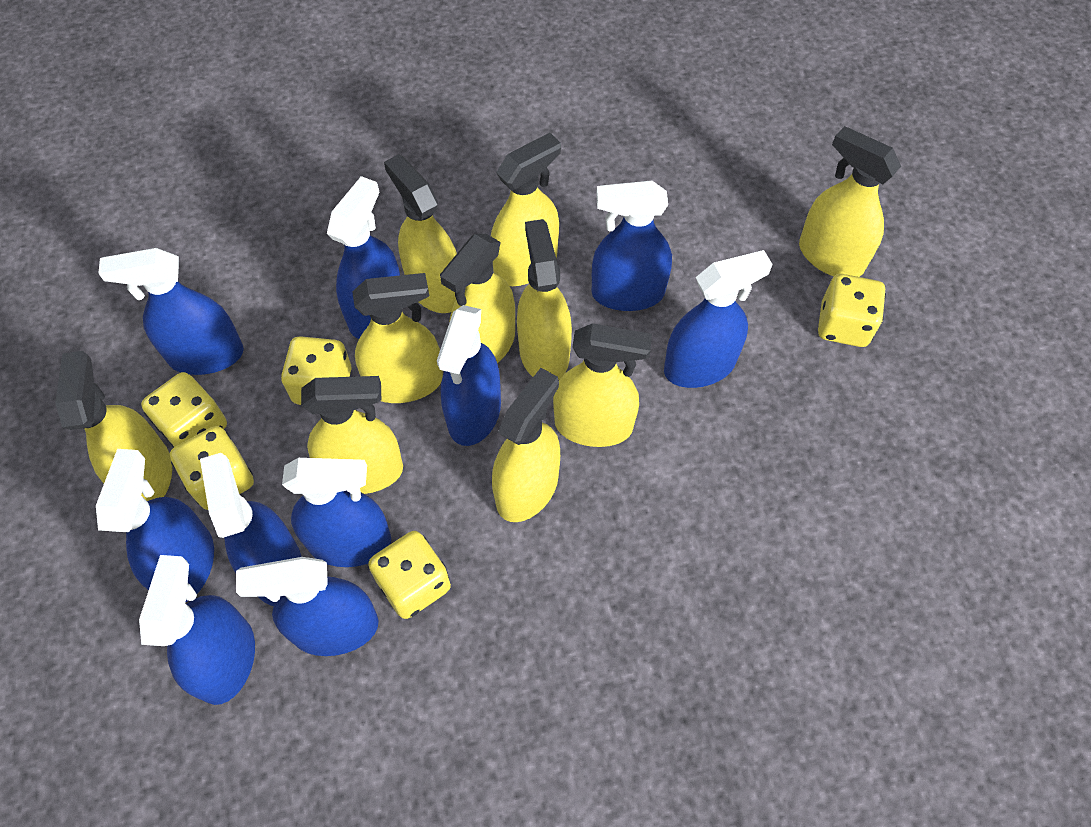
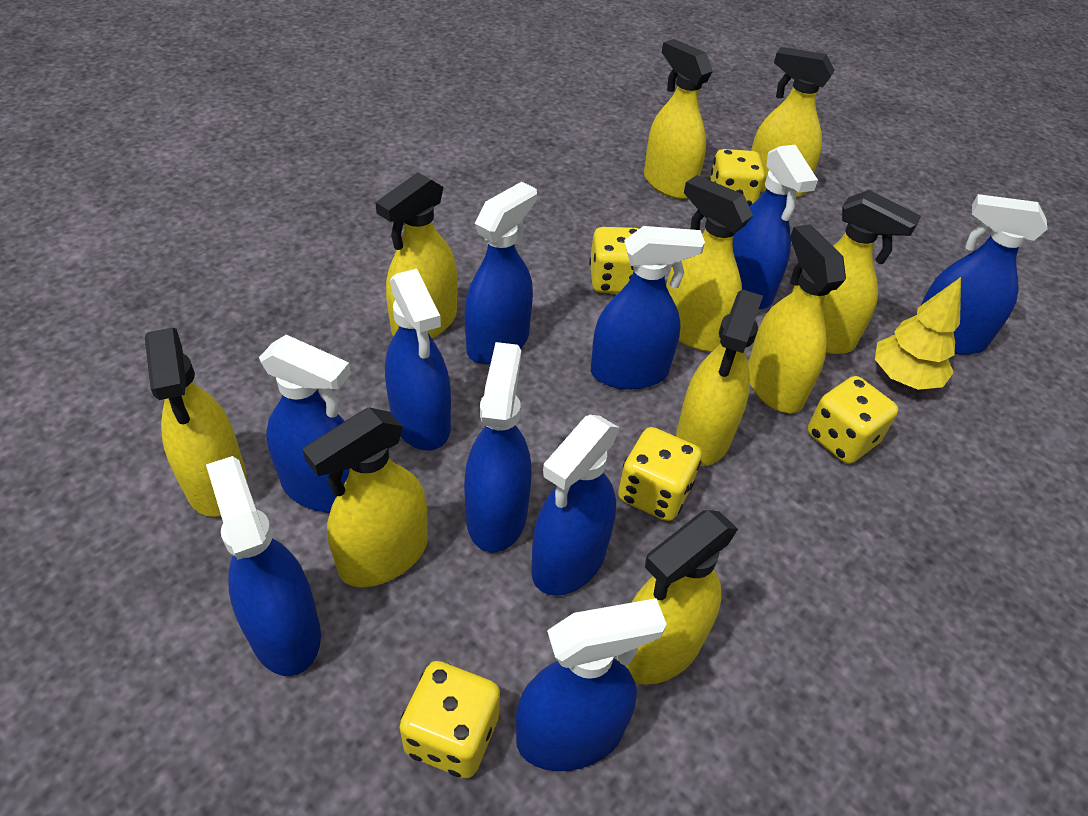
yellow tree: 0 -> 1

